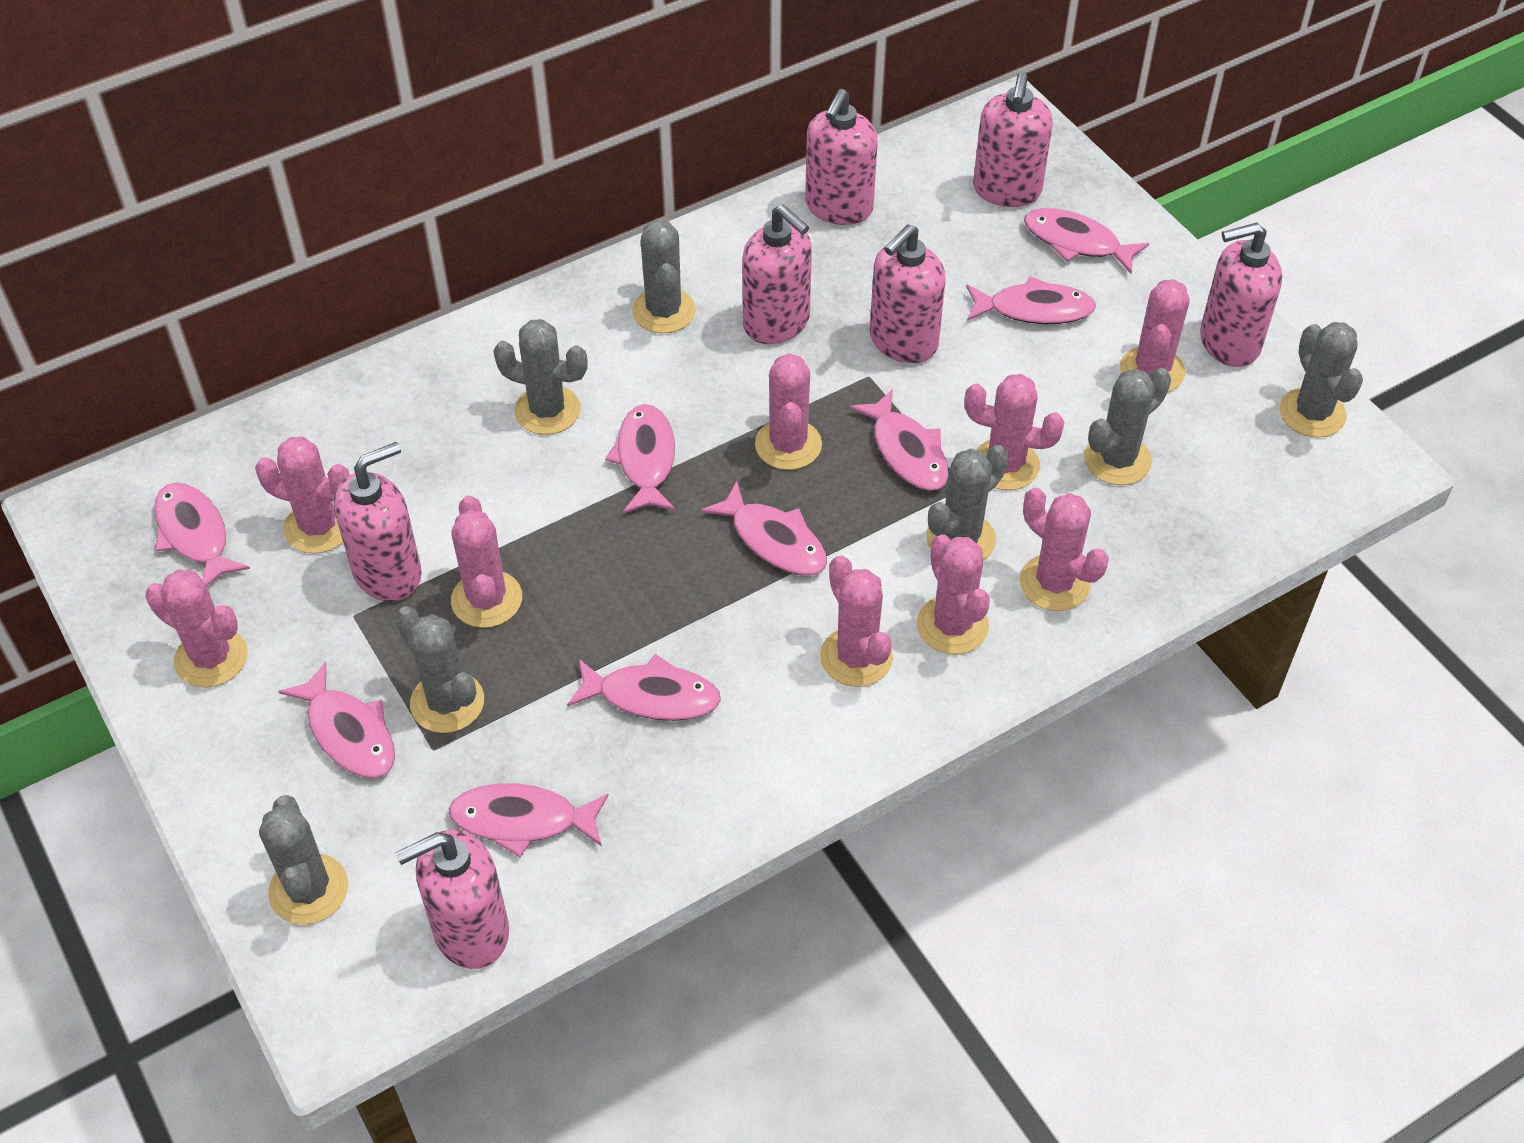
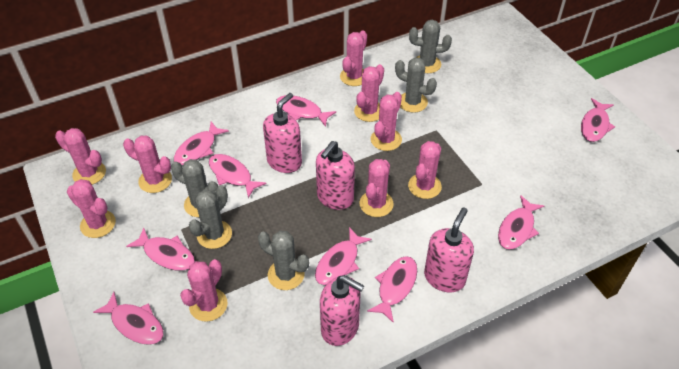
grey cactus: 7 -> 5
pink soap dispenser: 7 -> 4

